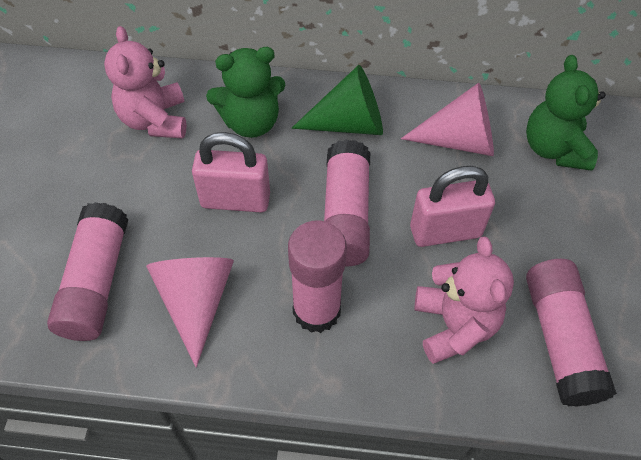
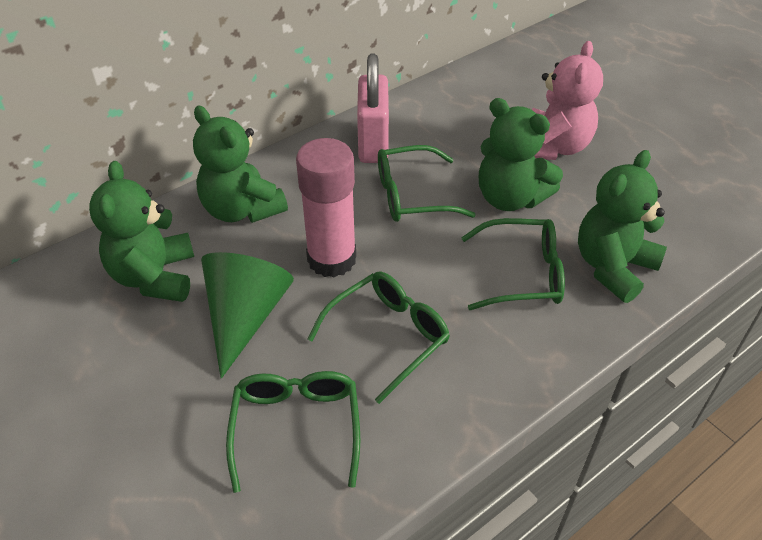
green glasses: 0 -> 4
green teddy bear: 2 -> 4
pink cone: 2 -> 0
pink glue stick: 4 -> 1
pink padlock: 2 -> 1
pink teddy bear: 2 -> 1

